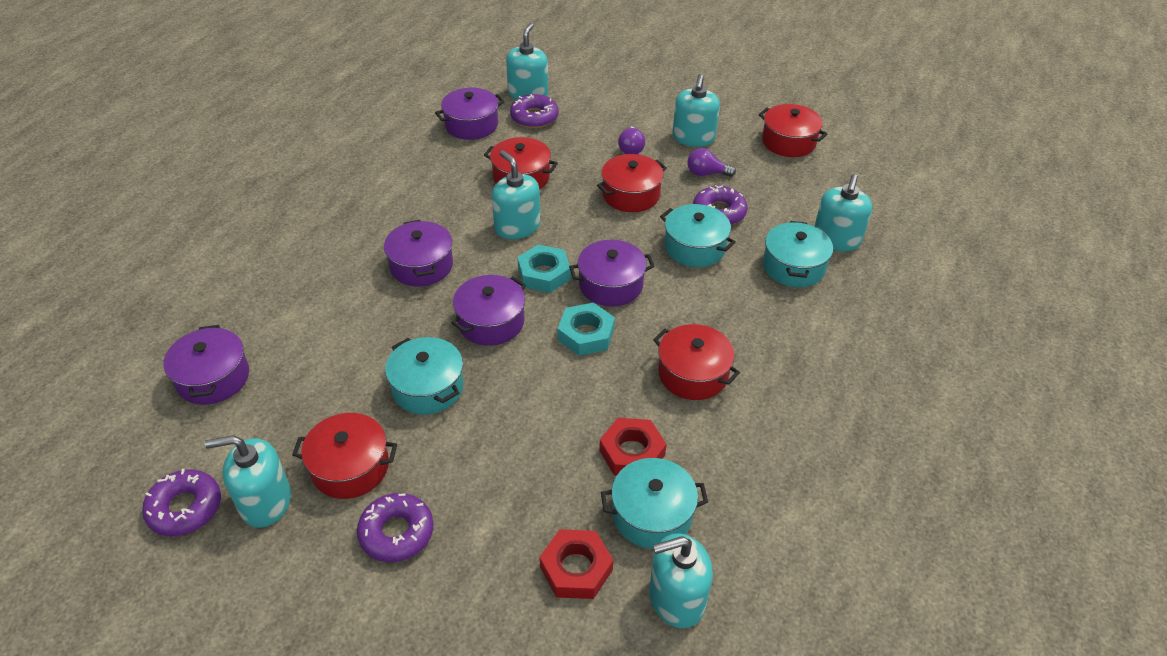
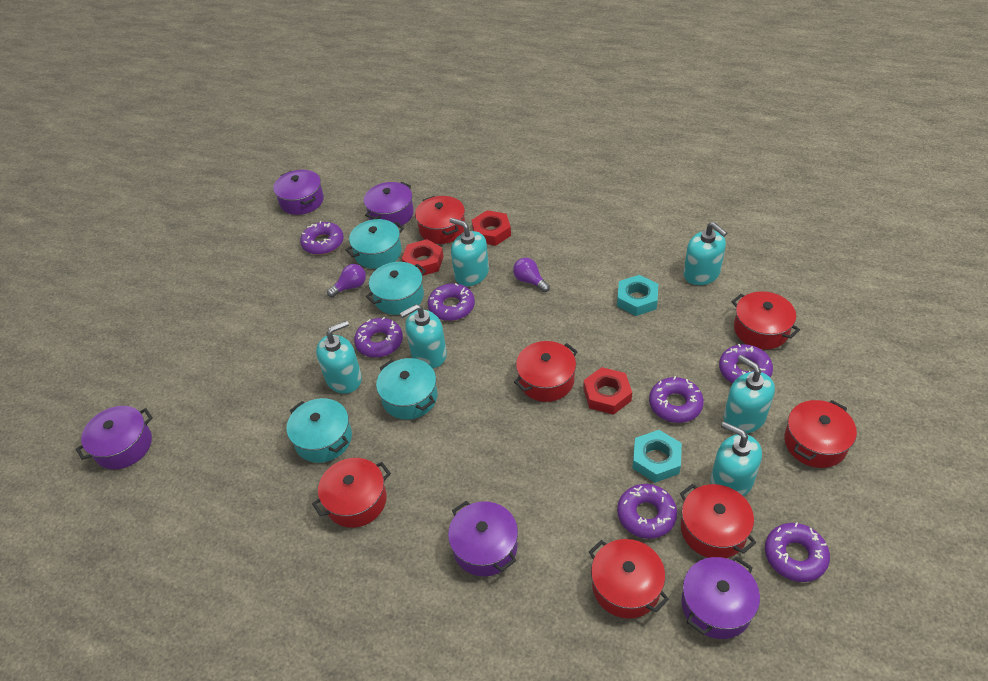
purple donut: 4 -> 7
red nut: 2 -> 3
red pot: 5 -> 7

